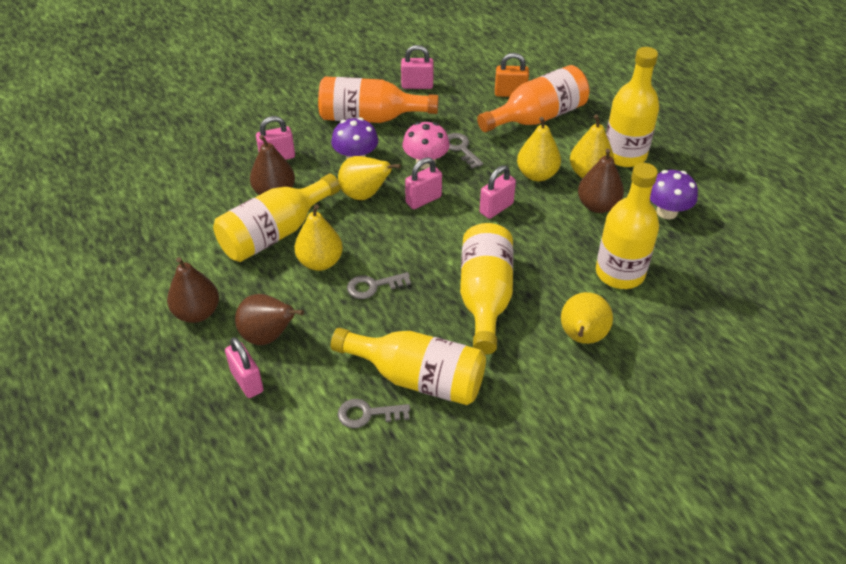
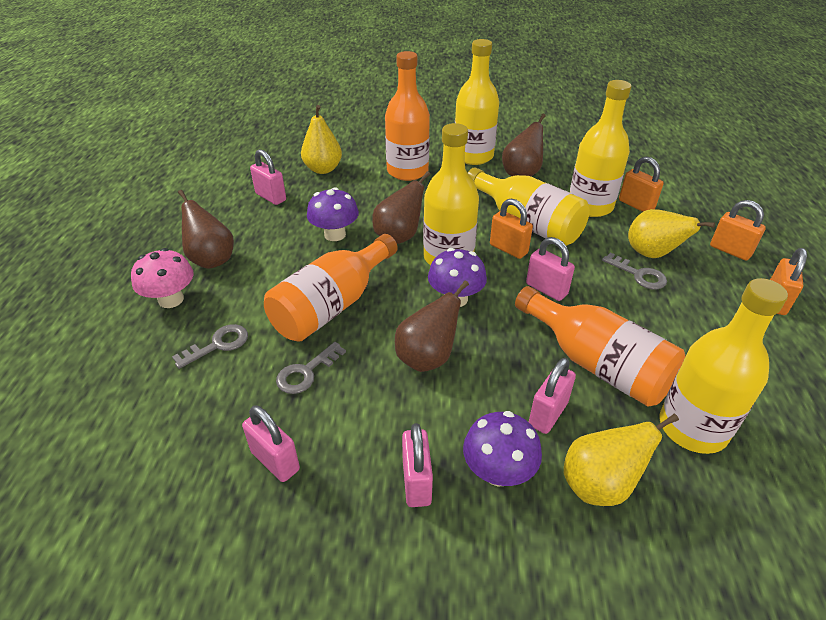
orange bottle: 2 -> 3
orange padlock: 1 -> 4
purple mushroom: 2 -> 3
yellow pear: 5 -> 3

